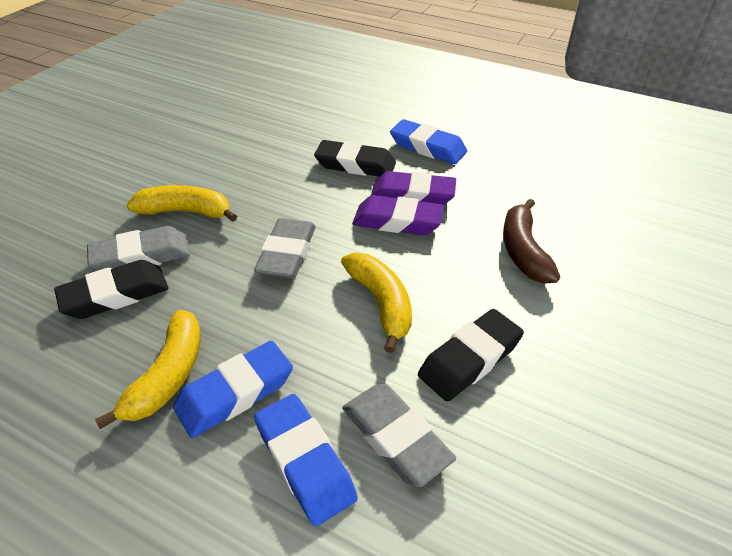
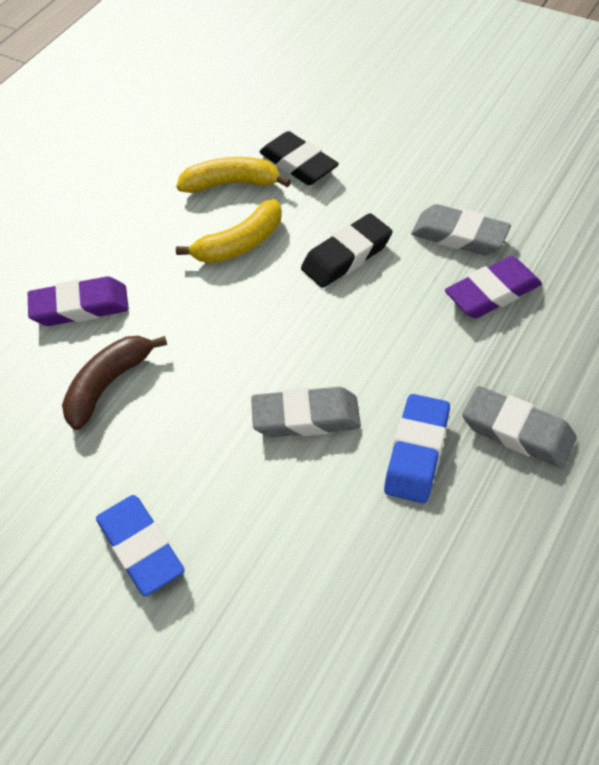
black eraser: 3 -> 2
blue eraser: 3 -> 2
yellow banana: 3 -> 2

